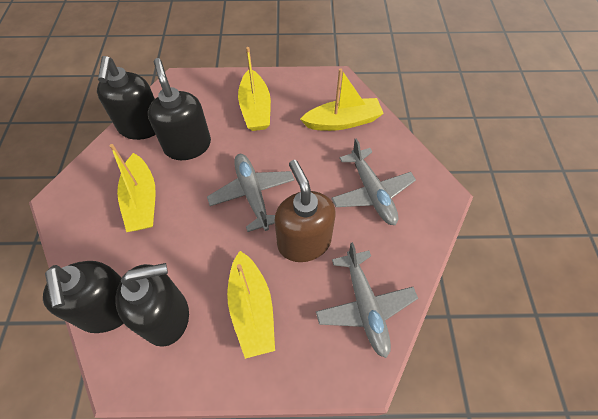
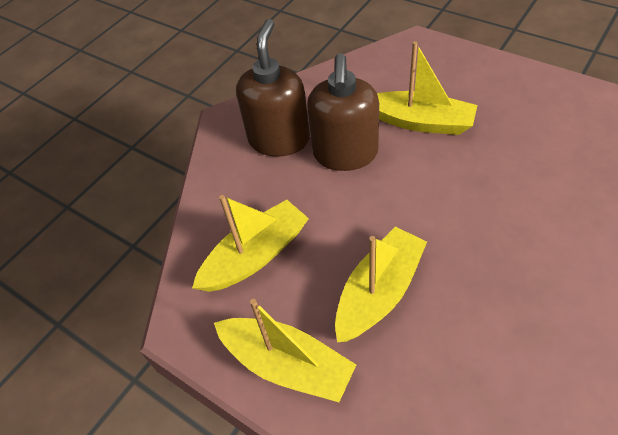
black soap dispenser: 4 -> 0
brown soap dispenser: 1 -> 2
grey plane: 3 -> 0

